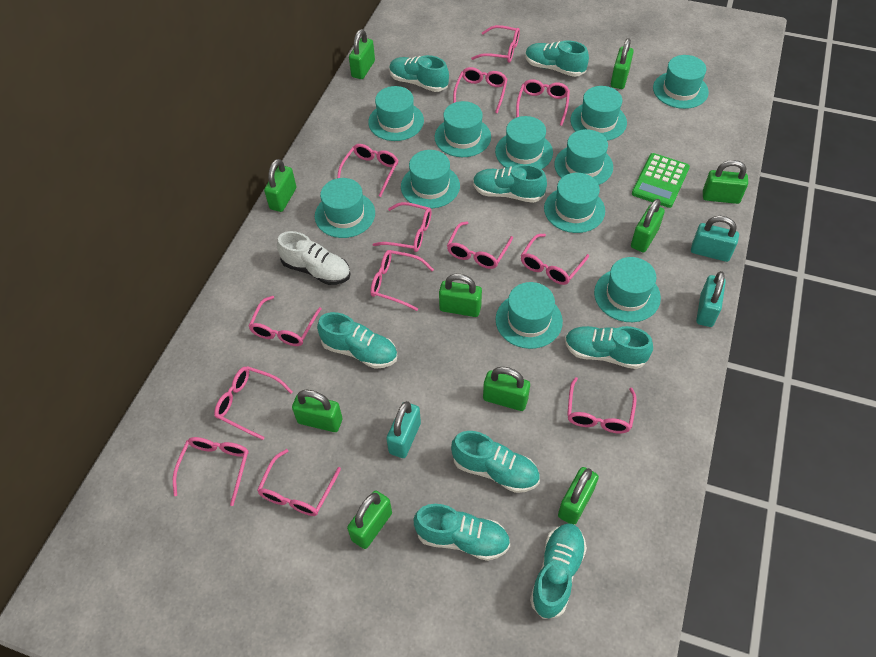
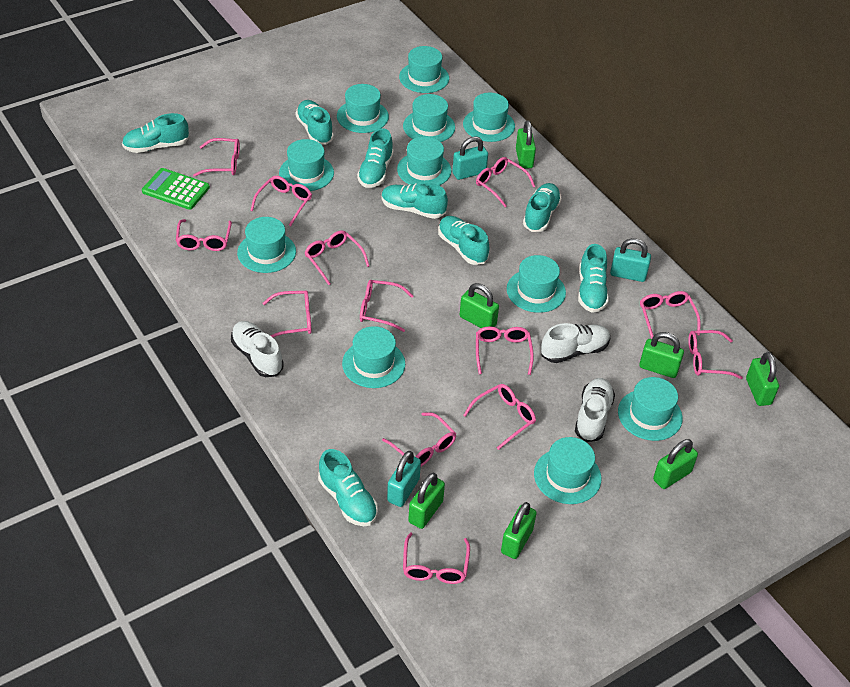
green padlock: 10 -> 7
white shoe: 1 -> 3

